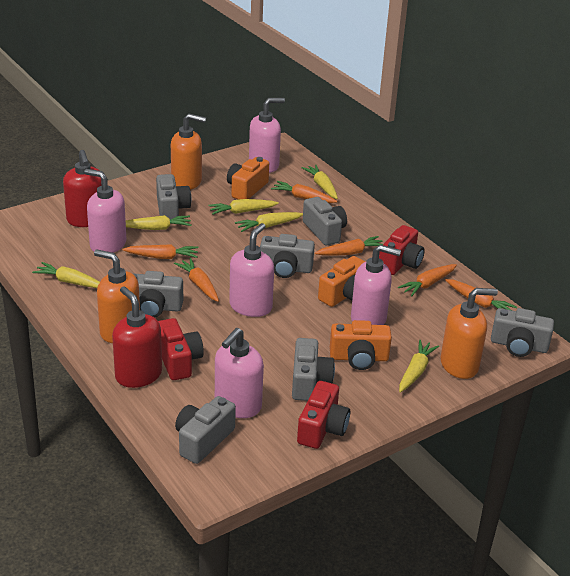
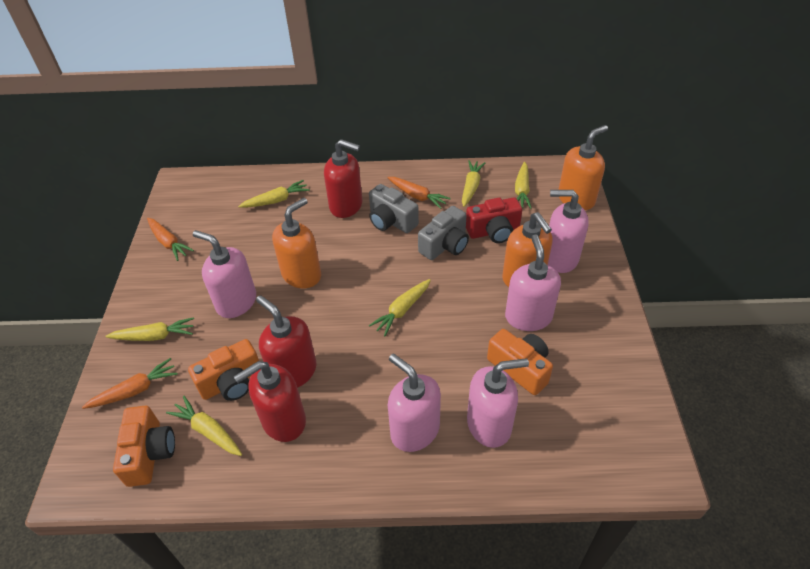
grey camera: 7 -> 2
orange carrot: 6 -> 3
red camera: 3 -> 1
red soap dispenser: 2 -> 3

